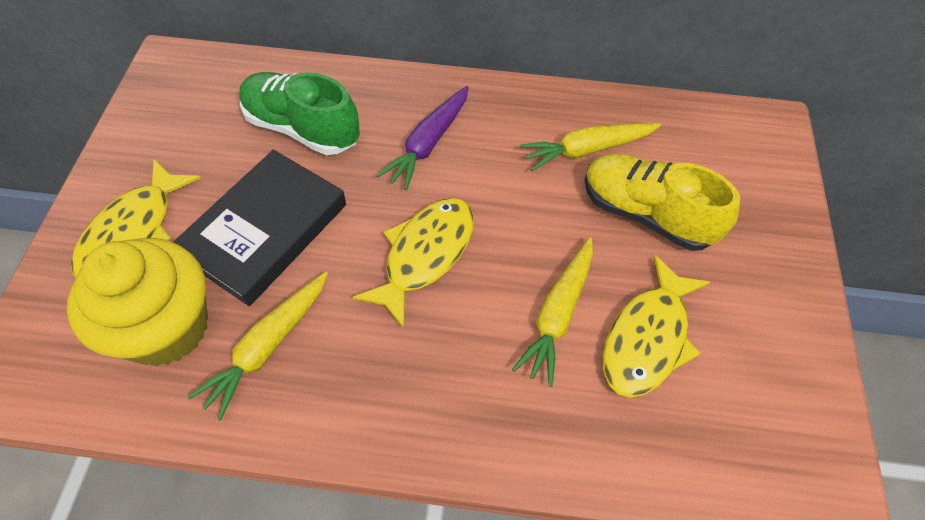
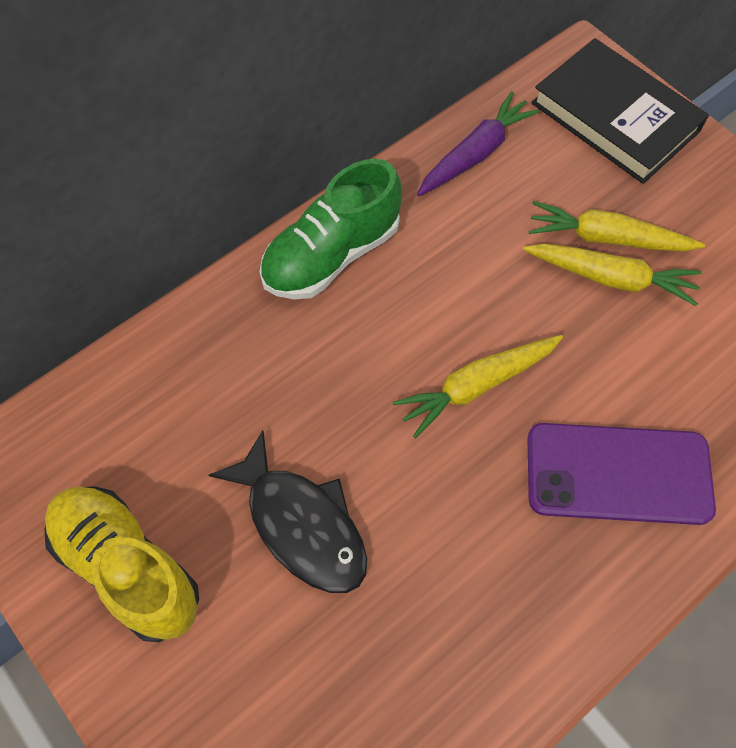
black fish: 0 -> 1
purple phone: 0 -> 1
yellow cupcake: 1 -> 0
yellow fish: 3 -> 0

